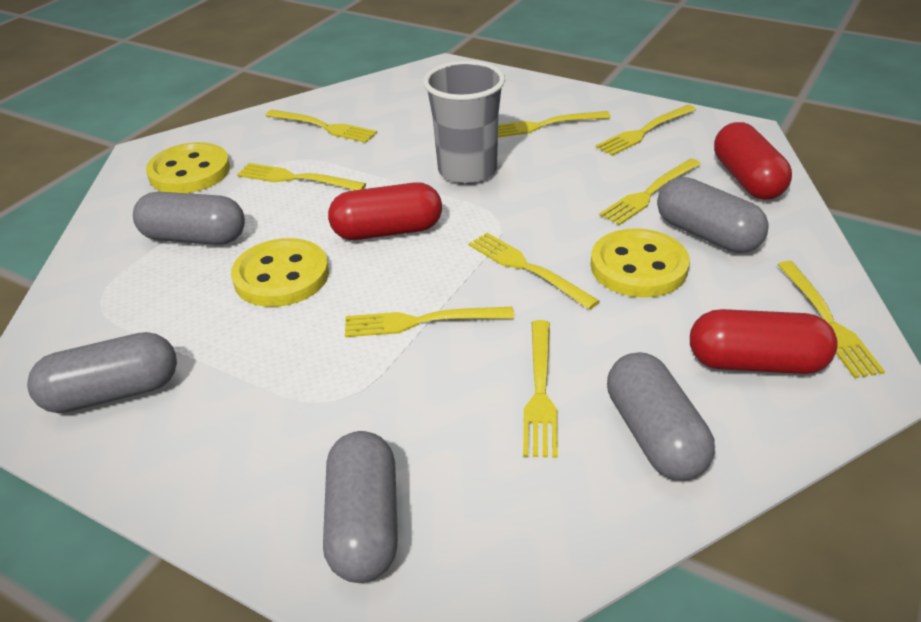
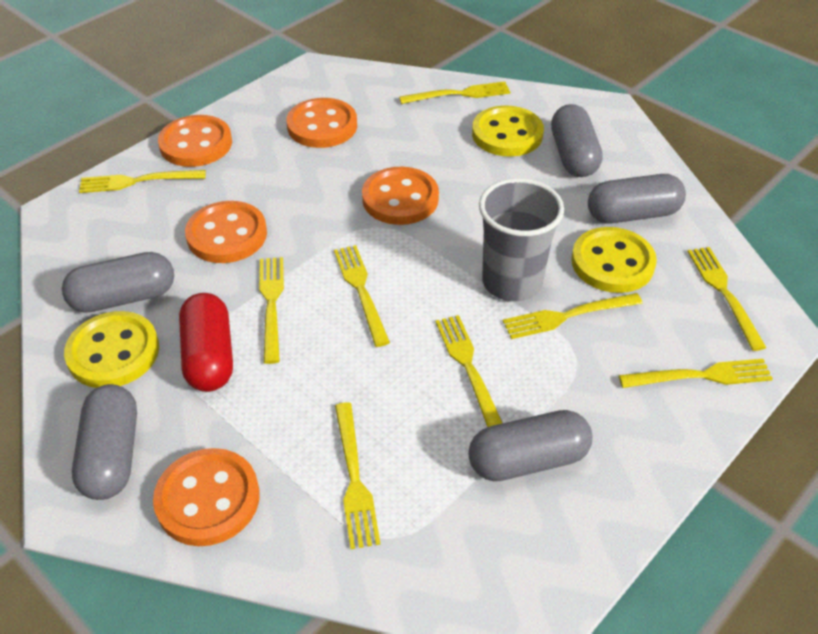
orange button: 0 -> 5
red capsule: 3 -> 1

